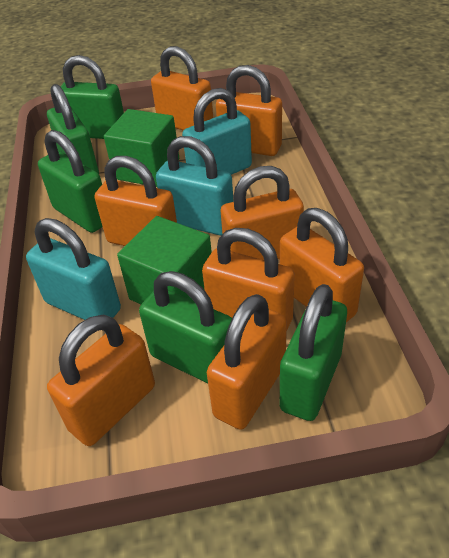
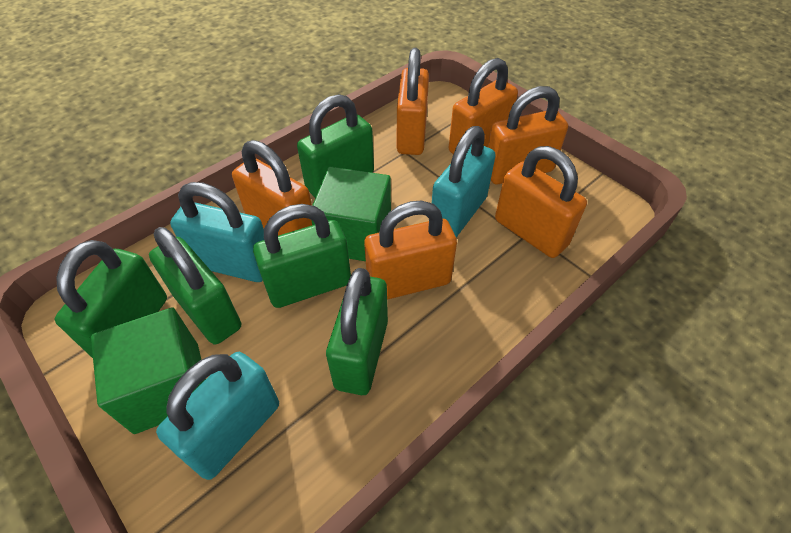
orange padlock: 8 -> 6

